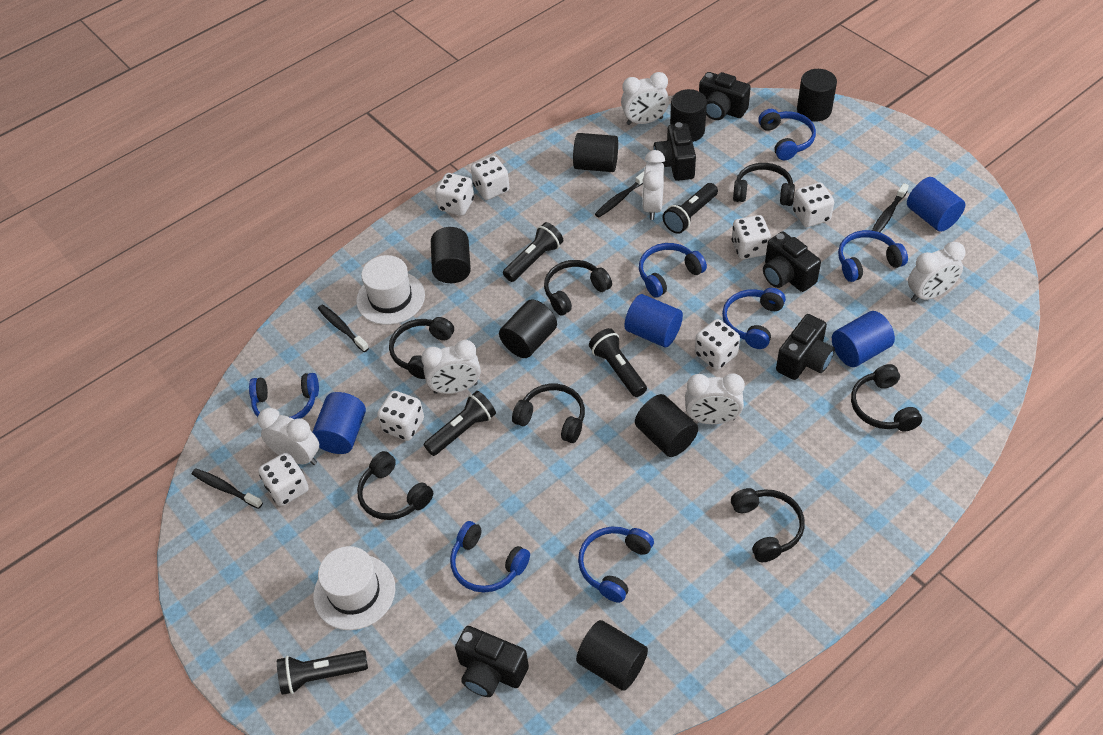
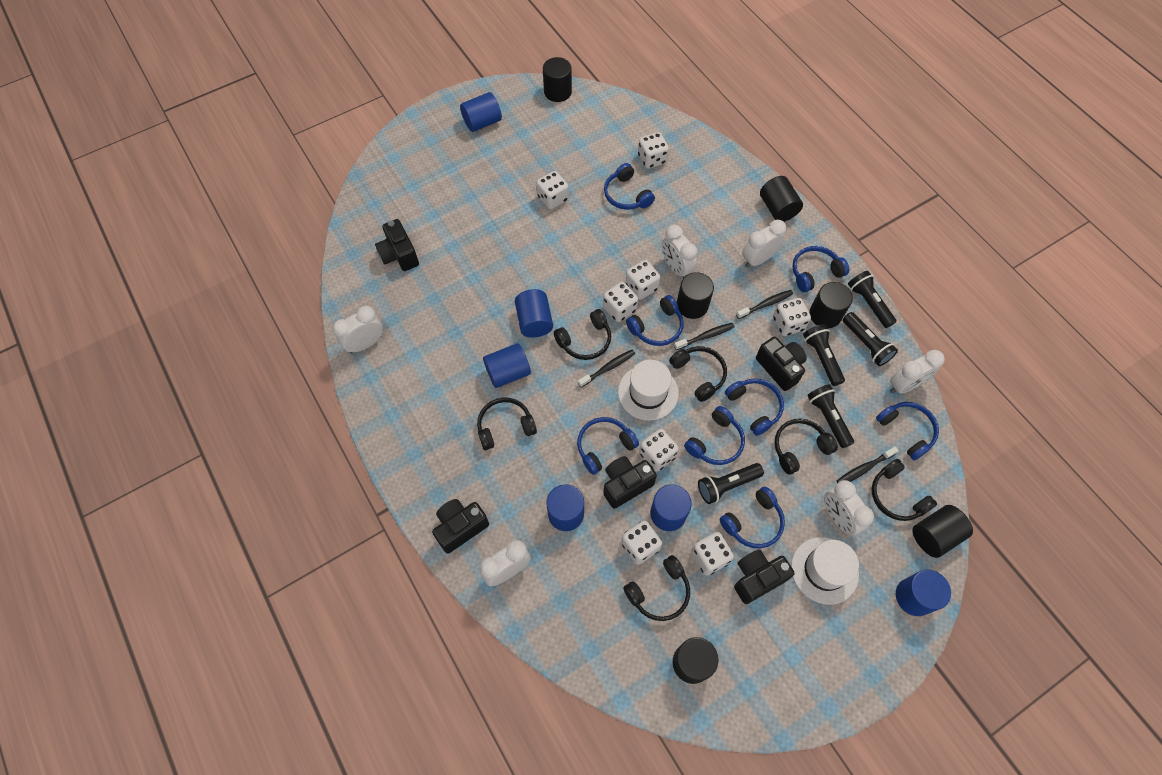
black cylinder: 7 -> 6
black headphones: 7 -> 6
blue cylinder: 4 -> 6
blue headphones: 7 -> 8
white dice: 7 -> 8

